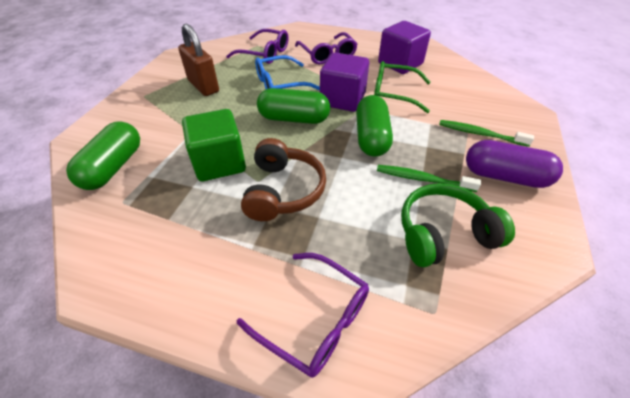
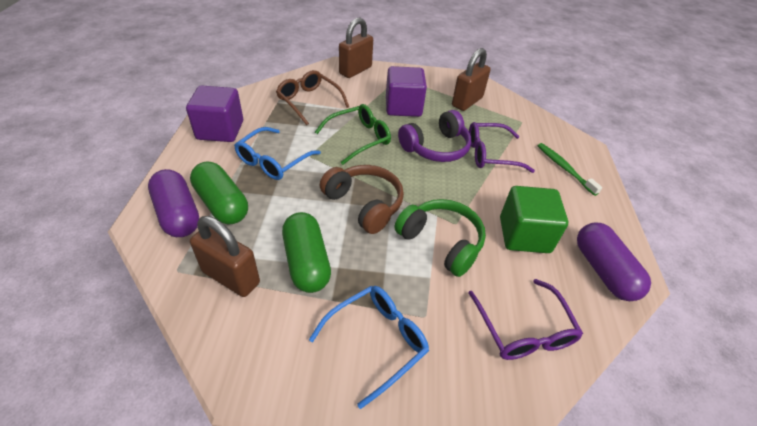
blue glasses: 1 -> 2
brown glasses: 0 -> 1
brown padlock: 1 -> 3
green capsule: 3 -> 2
green toothbrush: 2 -> 1
purple capsule: 1 -> 2
purple glasses: 3 -> 2
purple headphones: 0 -> 1

